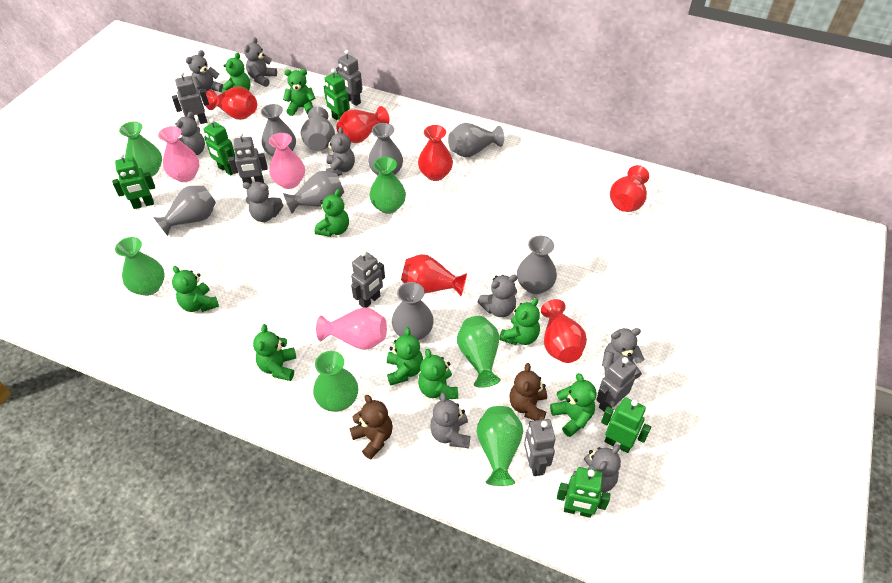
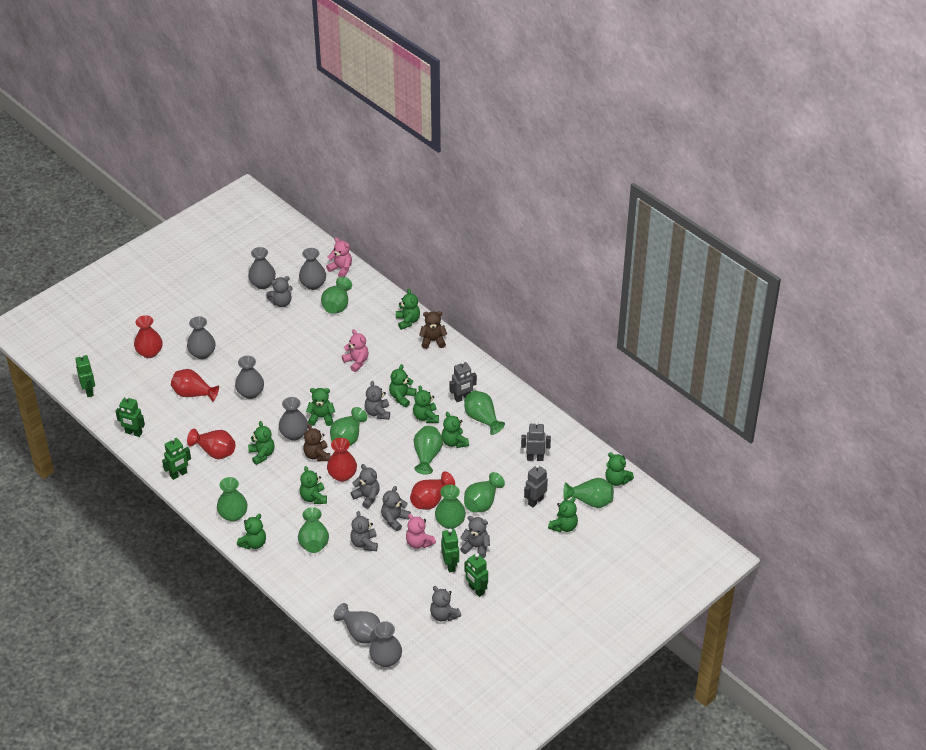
green teddy bear: 9 -> 10
green vase: 6 -> 9
grey robot: 6 -> 3
grey teddy bear: 9 -> 7
grey vase: 8 -> 7
pink teddy bear: 0 -> 3
pink vase: 3 -> 0
red vase: 6 -> 5

